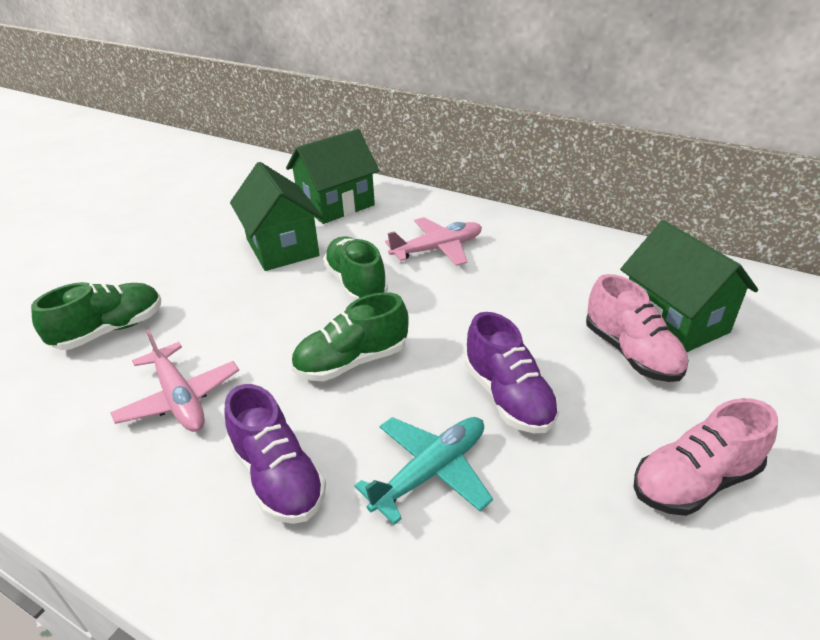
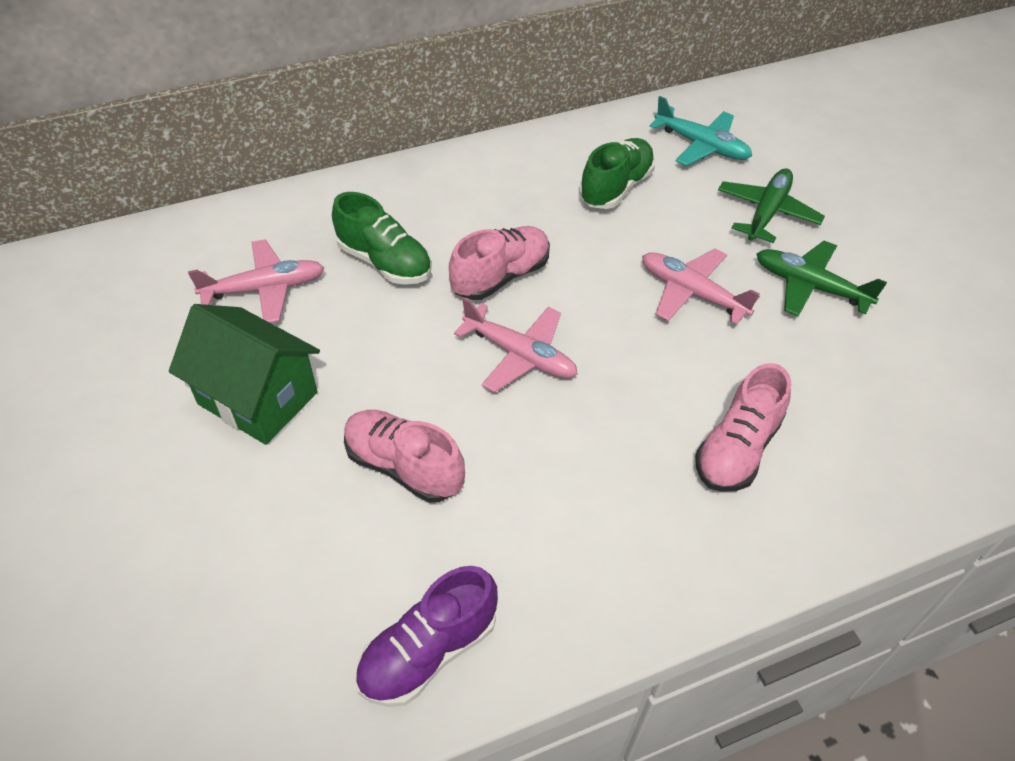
green house: 3 -> 1
green plane: 0 -> 2
green shoe: 3 -> 2
pink plane: 2 -> 3
pink shoe: 2 -> 3
purple shoe: 2 -> 1

